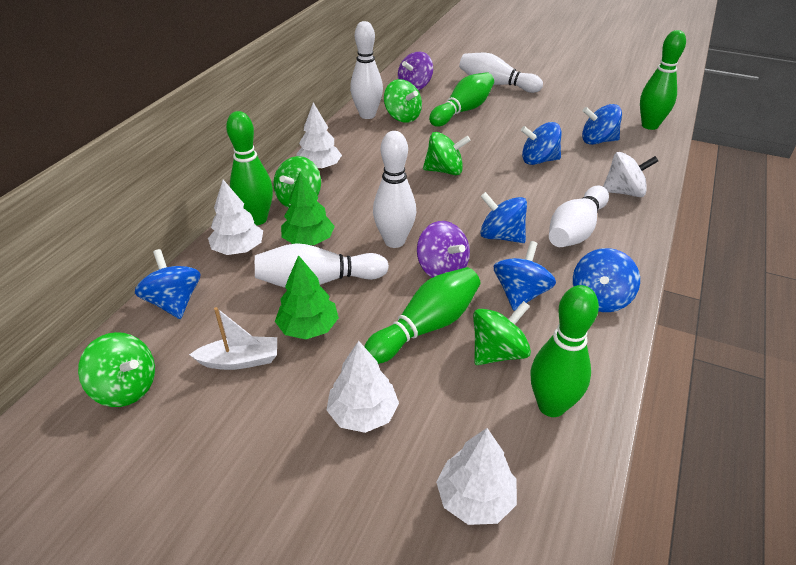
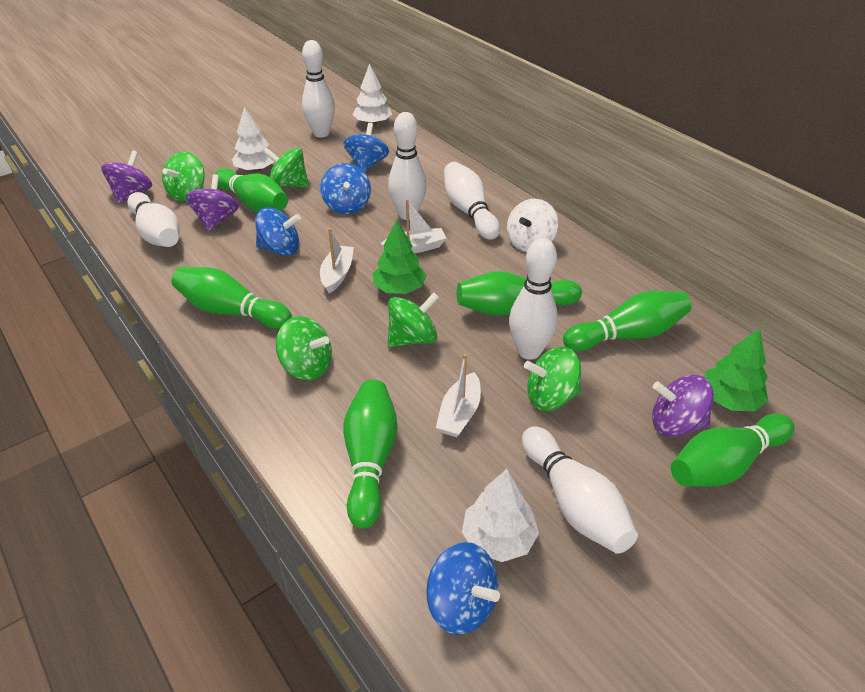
blue spinning top: 6 -> 4
green bowling pin: 5 -> 6
purple spinning top: 2 -> 3
white boat: 1 -> 3
white bowling pin: 5 -> 6
white tree: 4 -> 3

